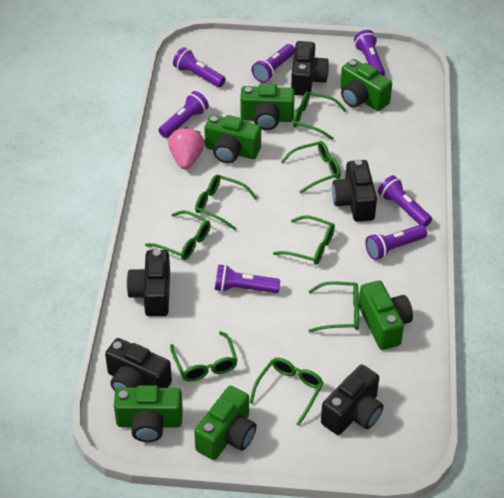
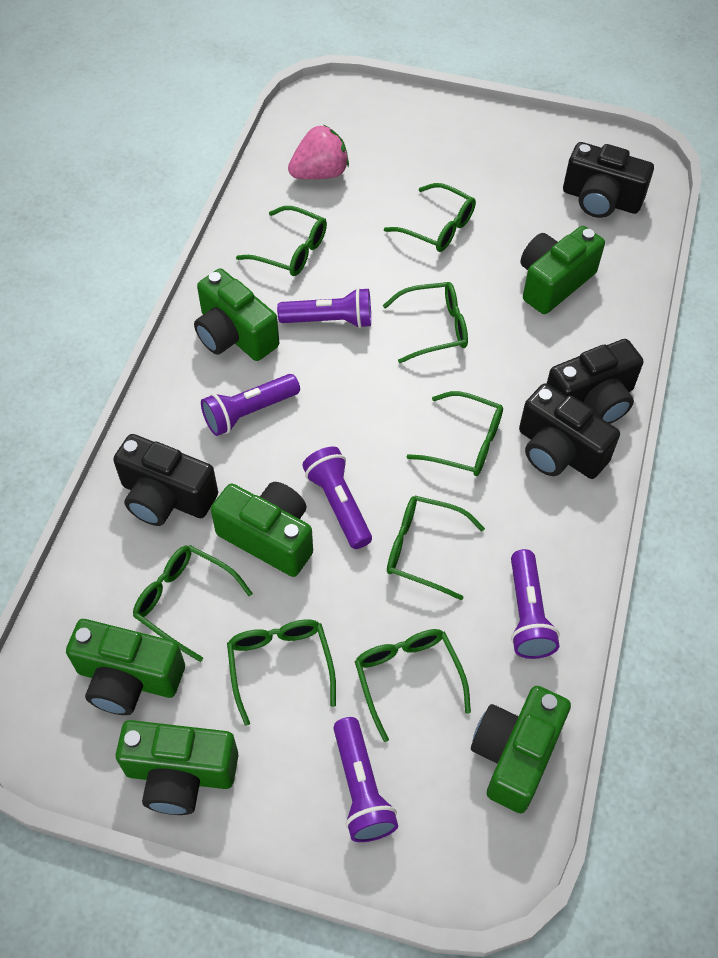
black camera: 5 -> 4
purple flashlight: 7 -> 5

